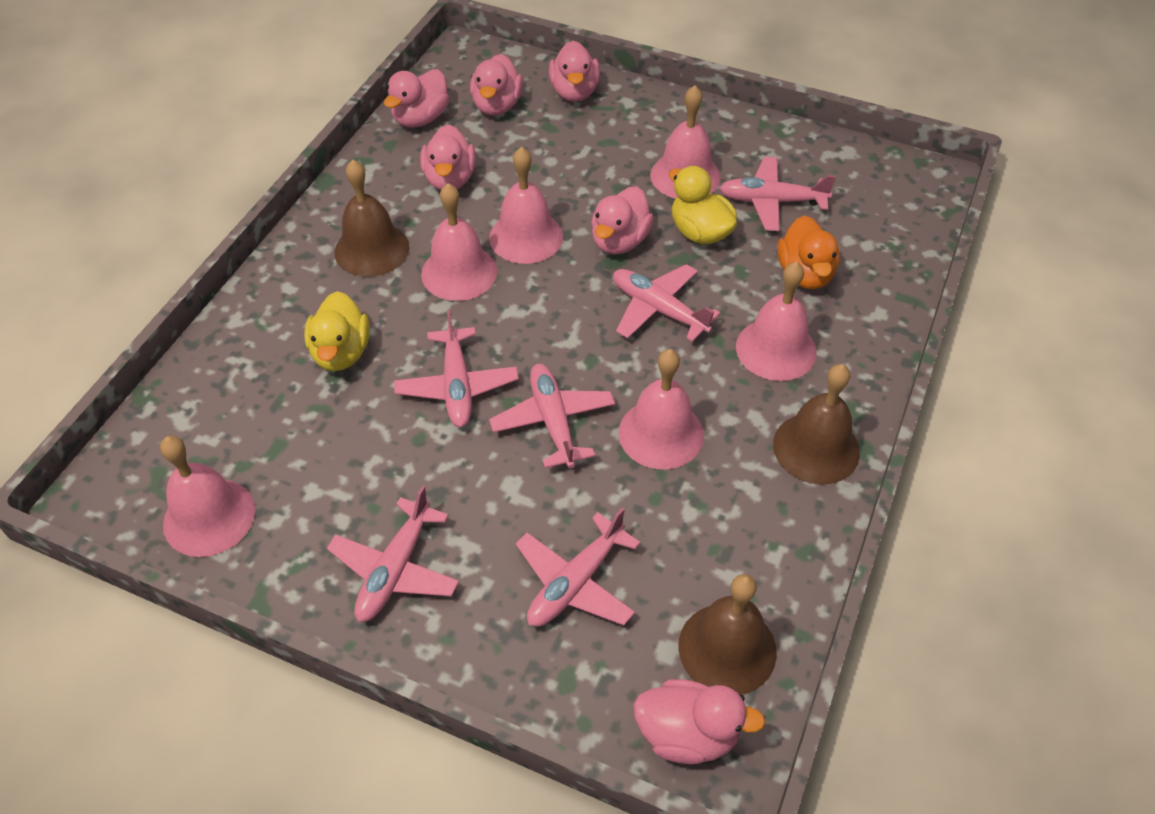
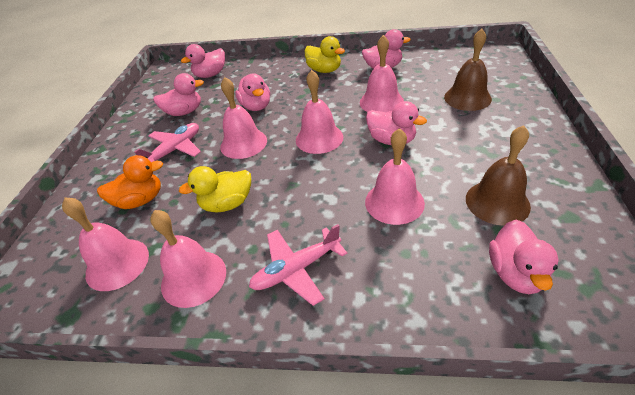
brown bell: 3 -> 2
pink plane: 6 -> 2

